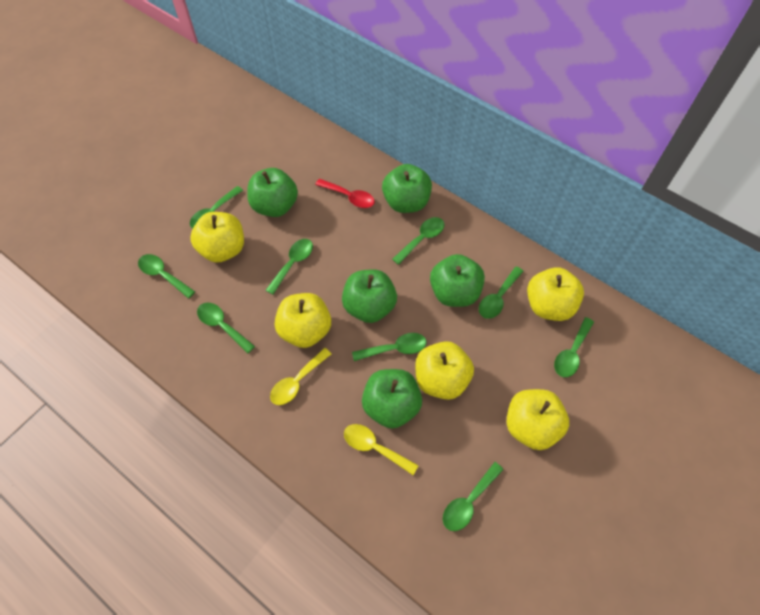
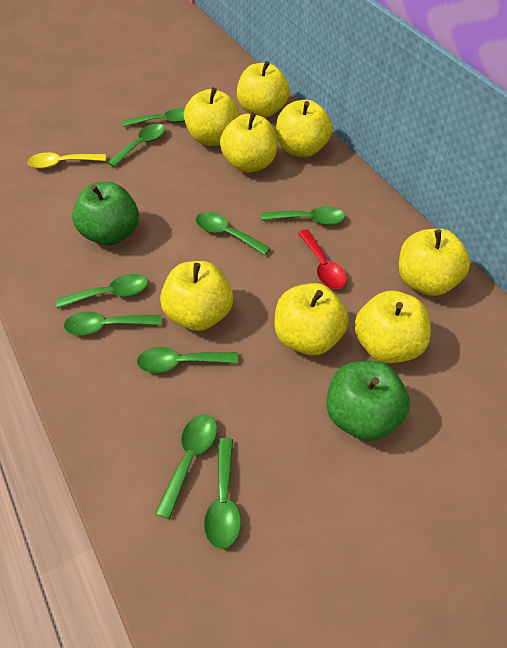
green apple: 5 -> 2
yellow apple: 5 -> 8
yellow spoon: 2 -> 1

